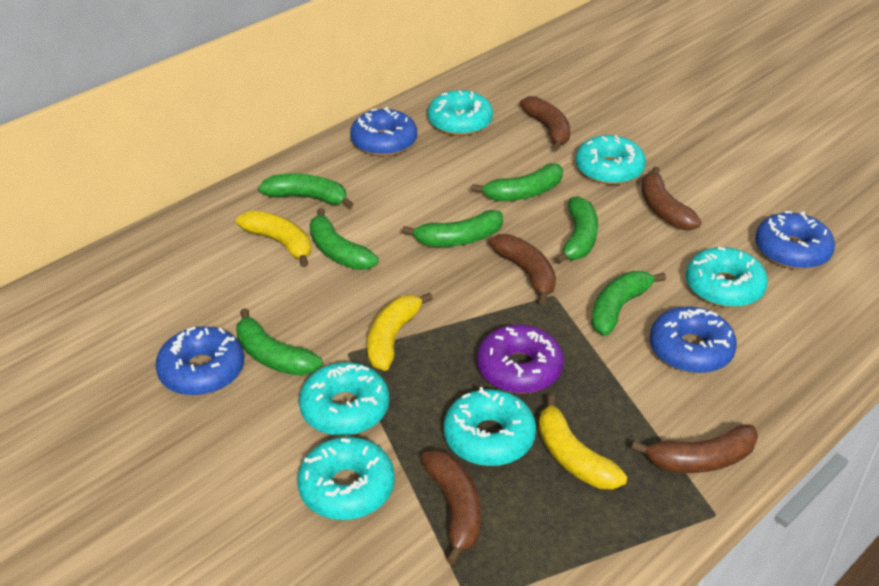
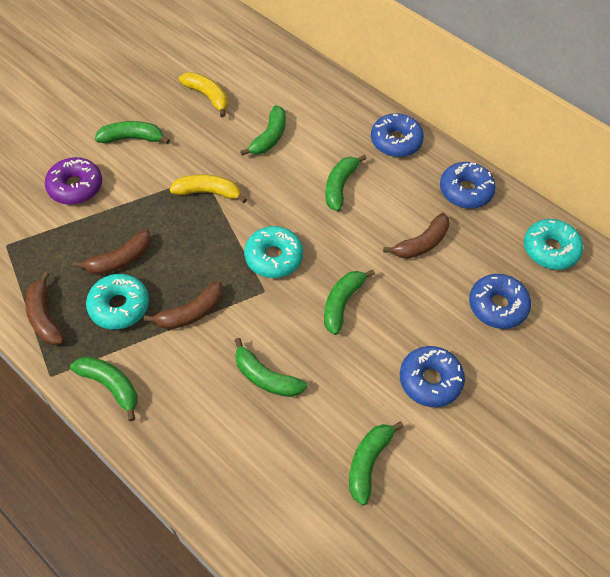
brown banana: 5 -> 4
turquoise donut: 6 -> 3
yellow banana: 3 -> 2

